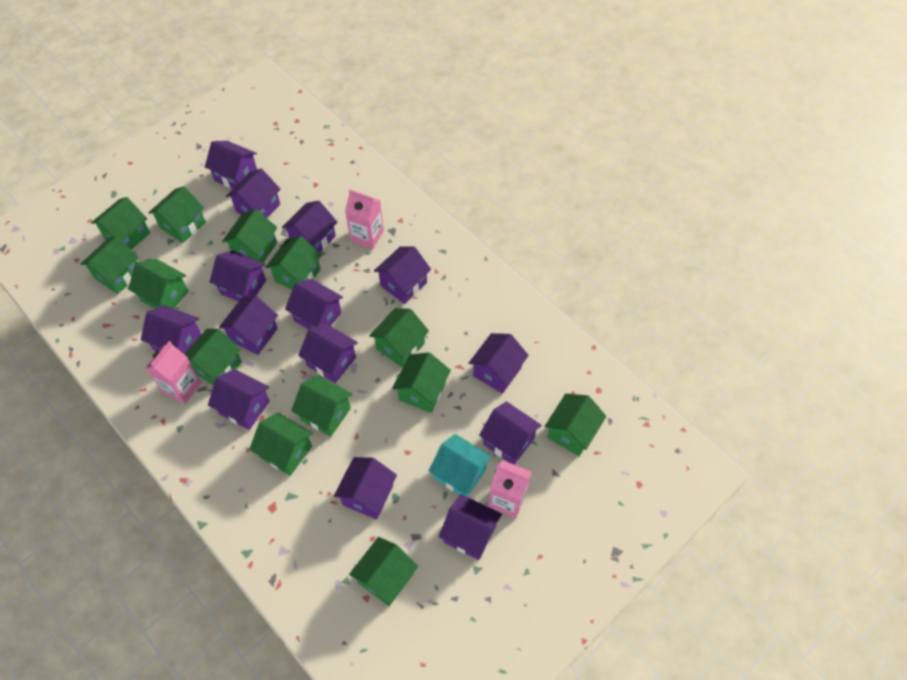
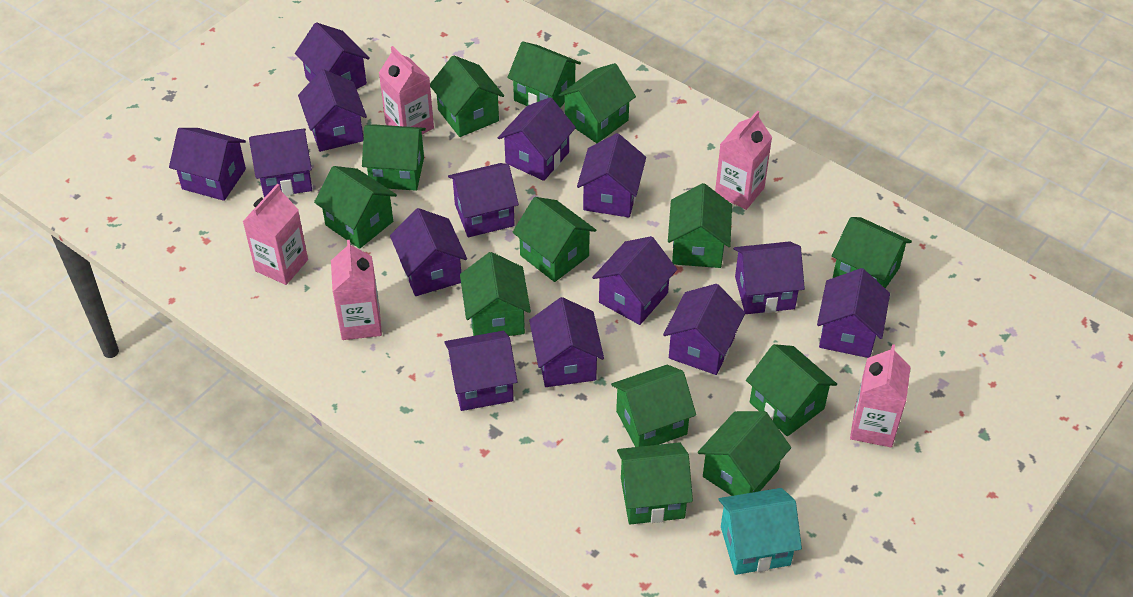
pink carton: 3 -> 5

